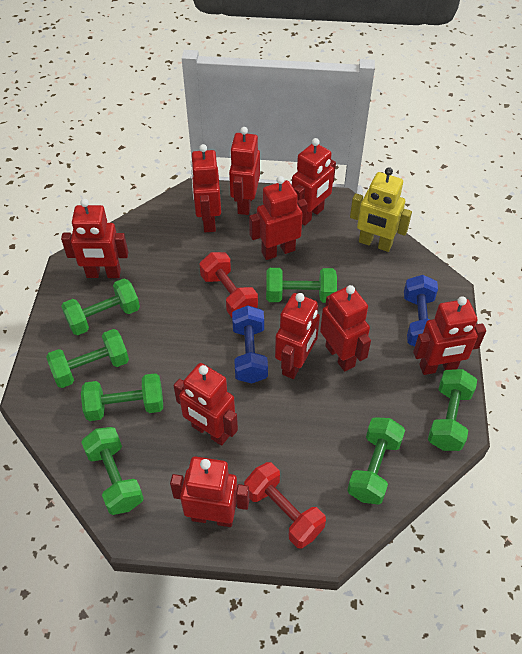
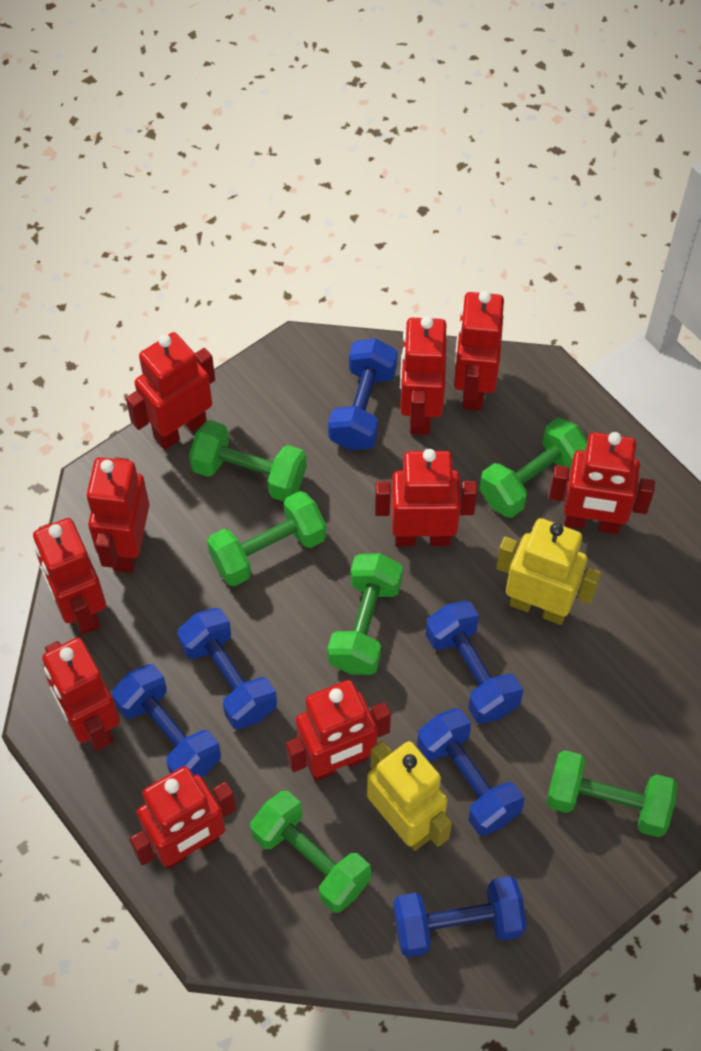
blue dumbbell: 2 -> 6
green dumbbell: 7 -> 6
red dumbbell: 2 -> 0
yellow robot: 1 -> 2

